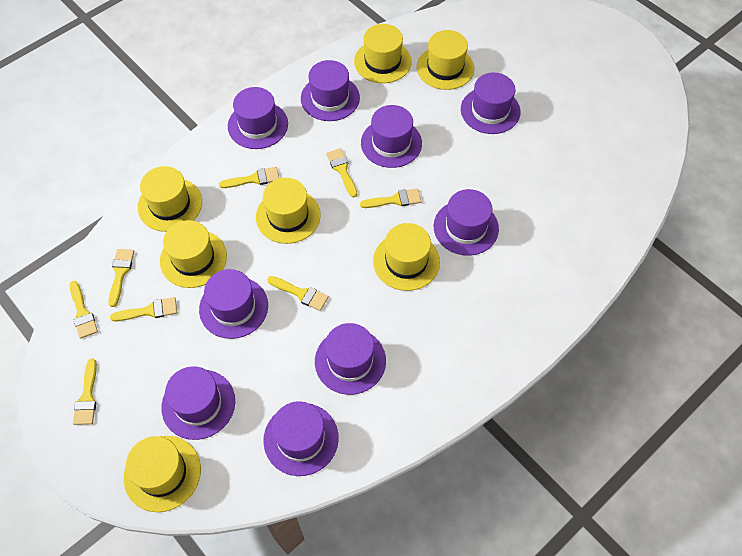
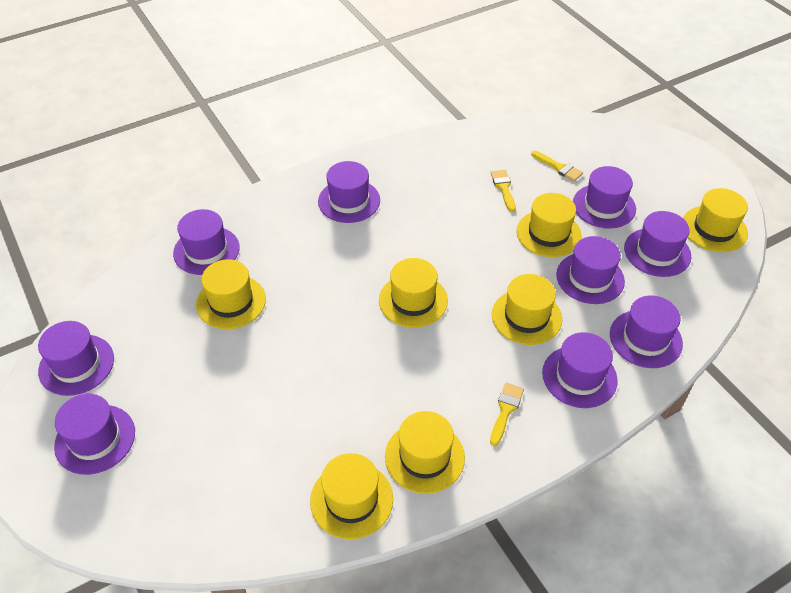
yellow brush: 8 -> 3

